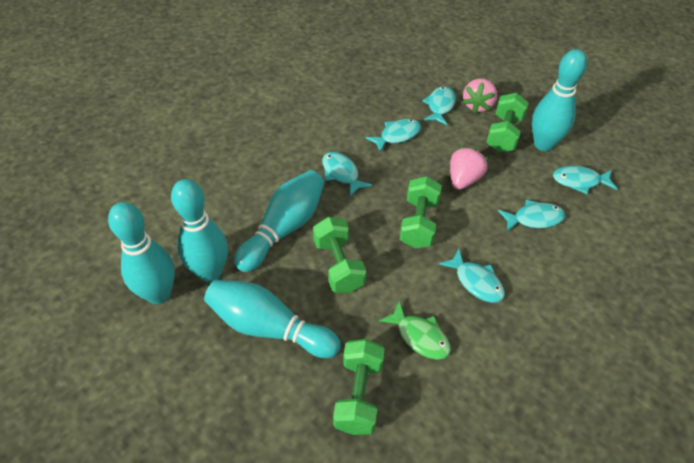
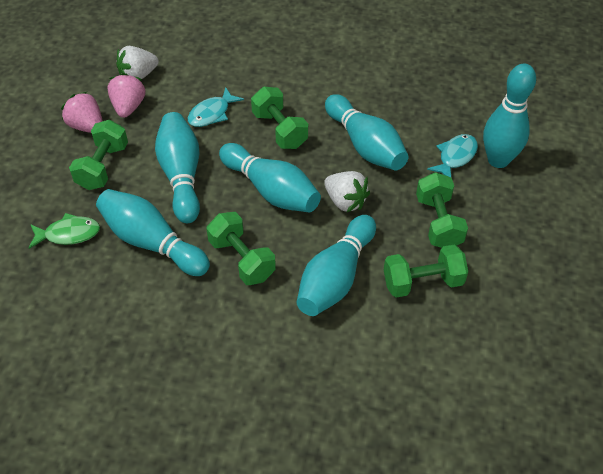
green dumbbell: 4 -> 5
turquoise bowling pin: 5 -> 6
turquoise fish: 6 -> 2
white strawberry: 0 -> 2

